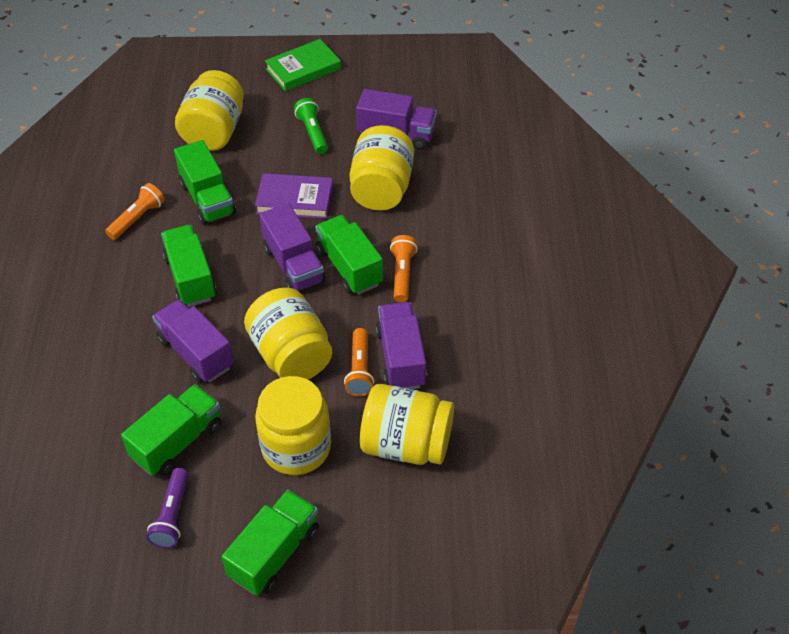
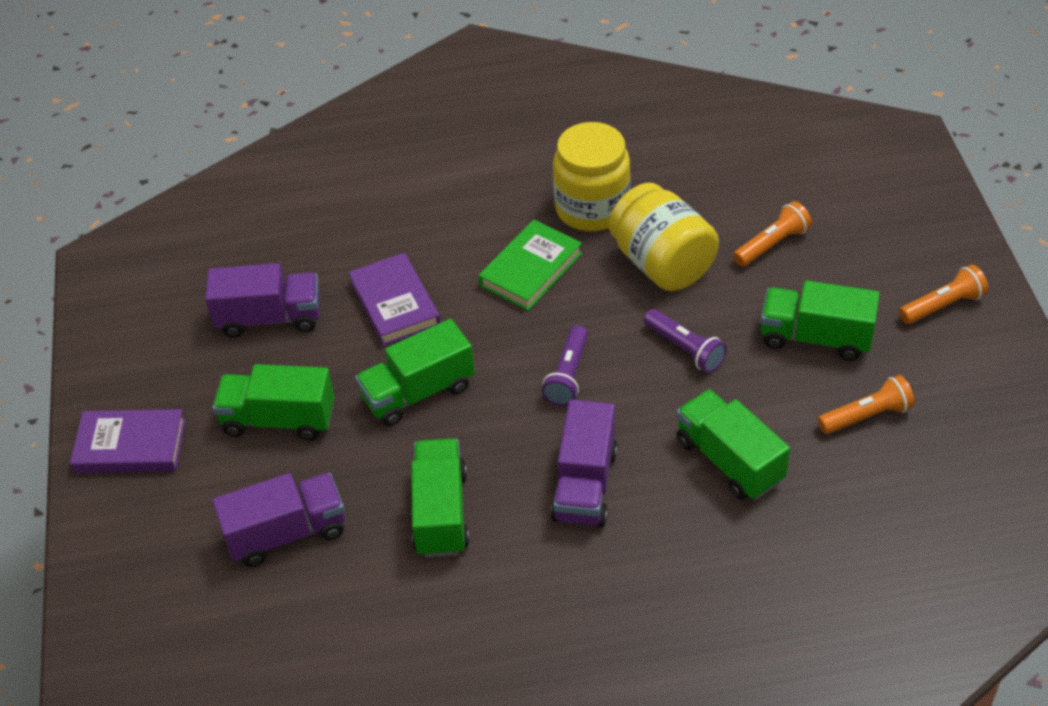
green flashlight: 1 -> 0
purple book: 1 -> 2
purple flashlight: 1 -> 2
purple truck: 4 -> 3
yellow jar: 5 -> 2

